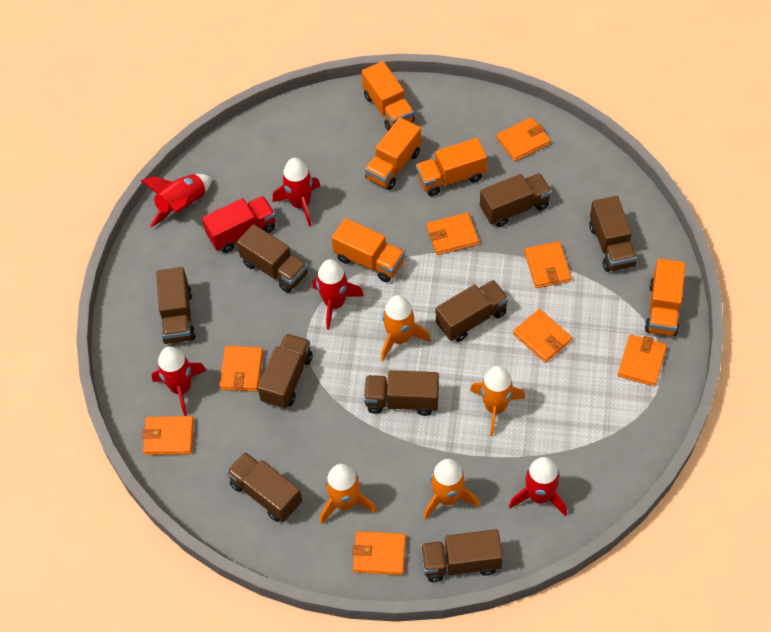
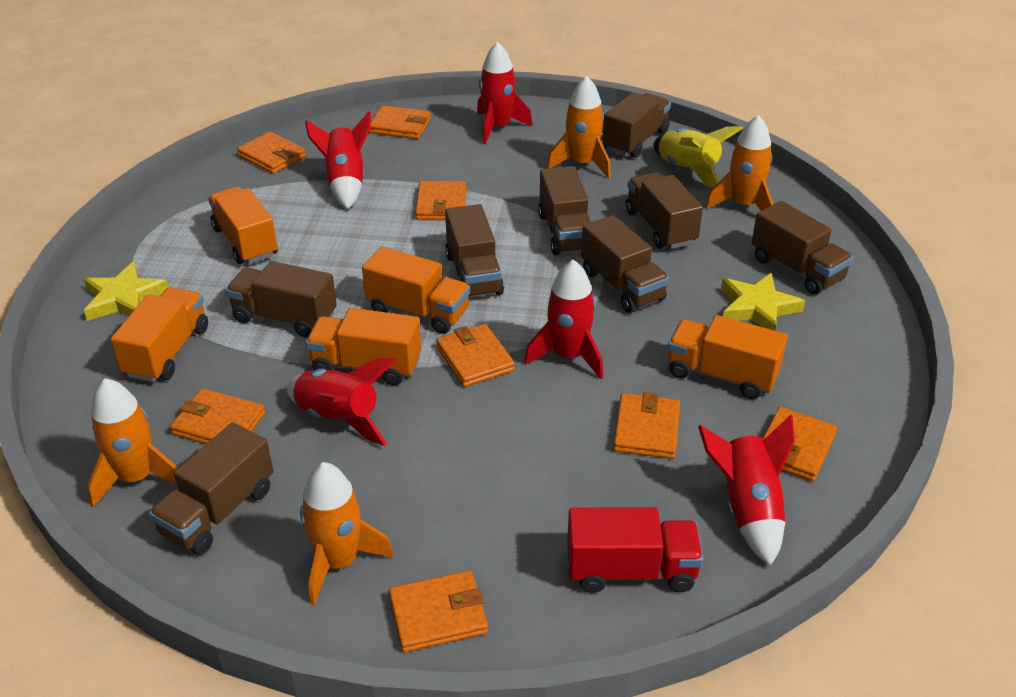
brown truck: 9 -> 8
yellow rocket: 0 -> 1
yellow star: 0 -> 2

